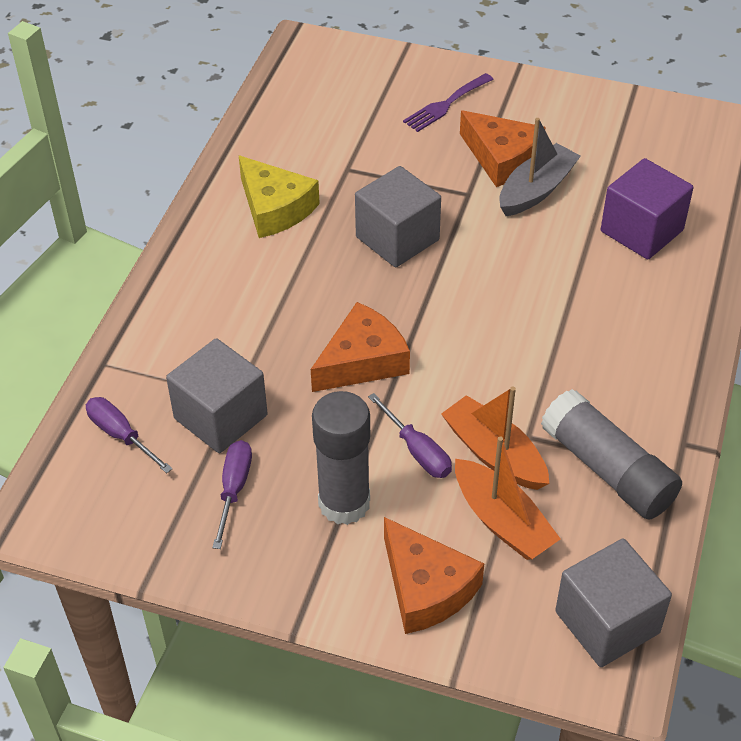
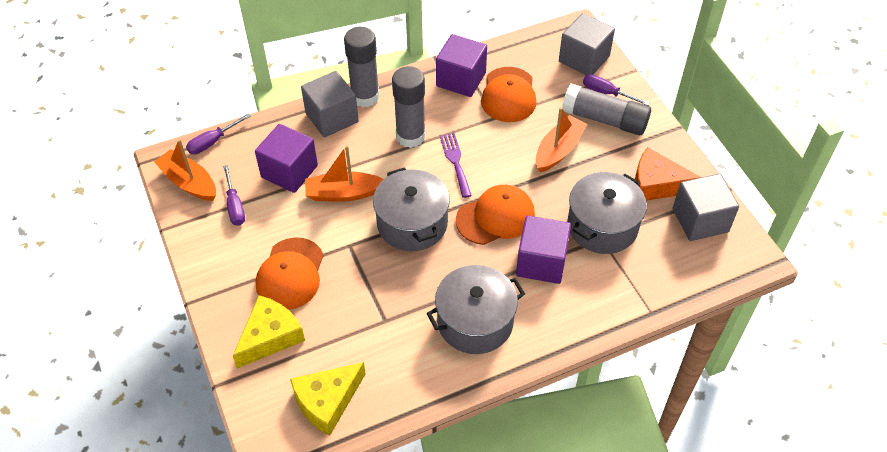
grey boat: 1 -> 0
grey glue stick: 2 -> 3
grey pot: 0 -> 3
orange boat: 2 -> 3
orange cap: 0 -> 3
orange cheese: 3 -> 1
purple cube: 1 -> 3
yellow cheese: 1 -> 2

